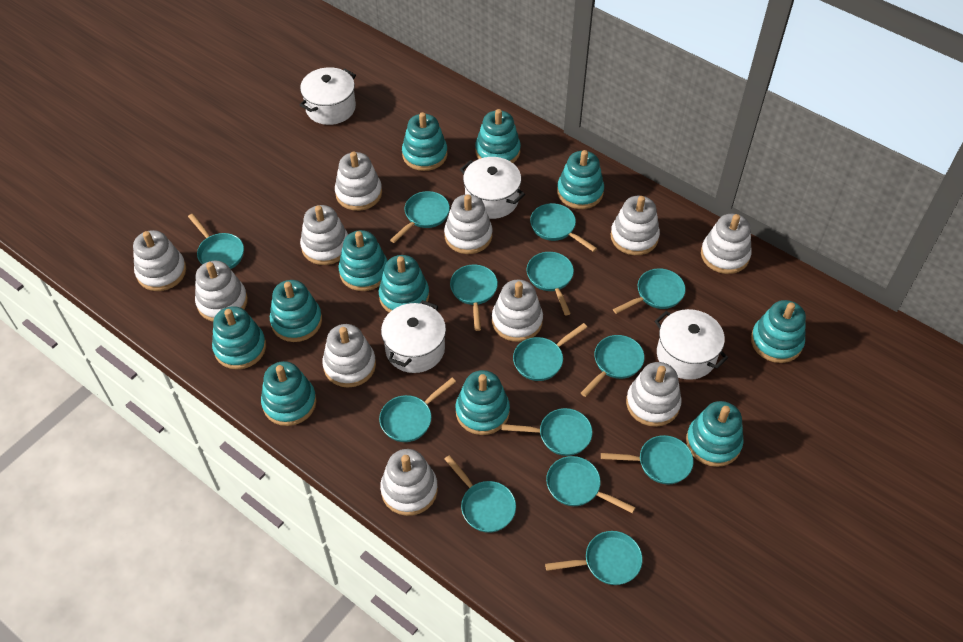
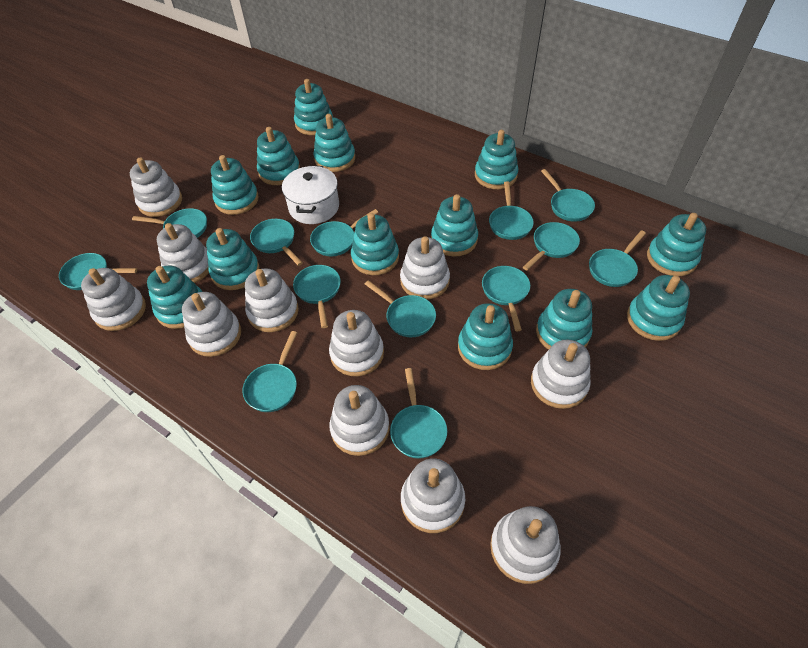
turquoise pan: 14 -> 13
turquoise stacking toy: 11 -> 13
white pot: 4 -> 1

